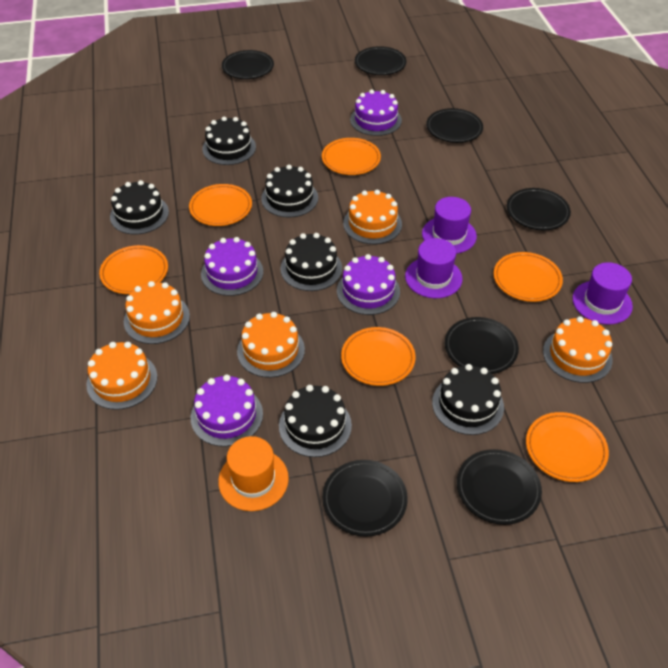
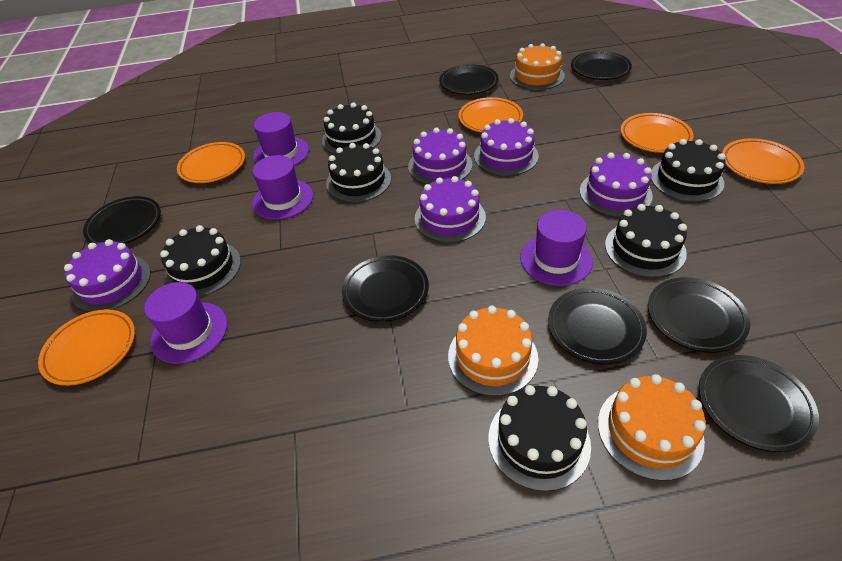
orange cake: 5 -> 3
orange hat: 1 -> 0
orange plate: 6 -> 5
purple cake: 4 -> 5
purple hat: 3 -> 4

